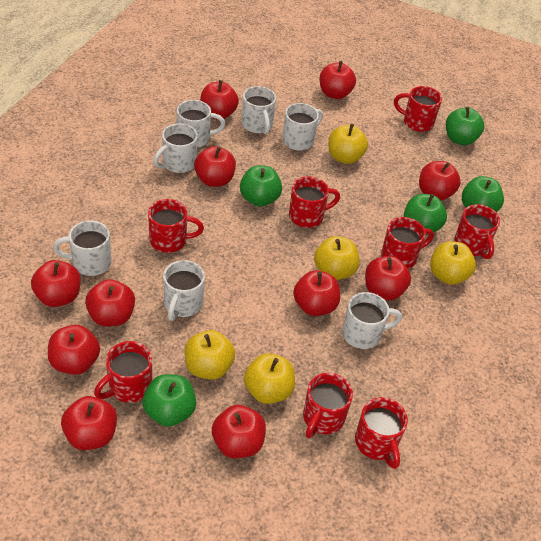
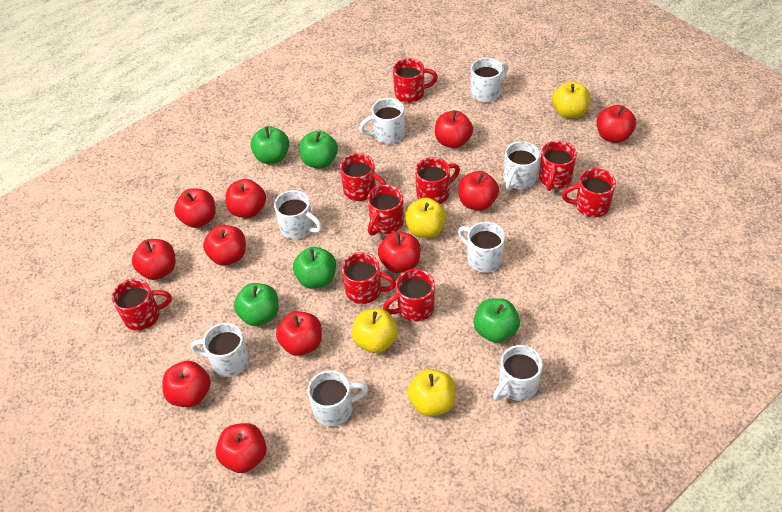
red mug: 8 -> 9
white mug: 7 -> 8
yellow apple: 5 -> 4

